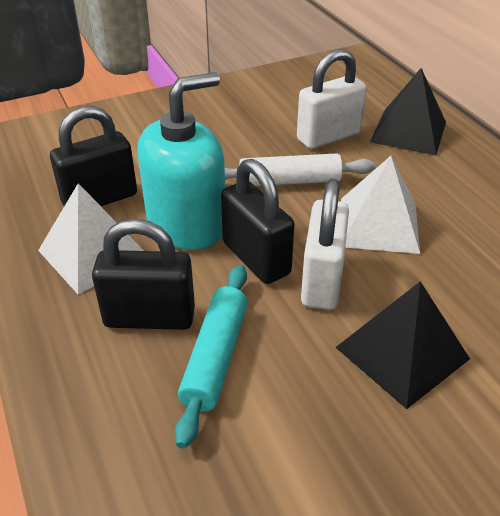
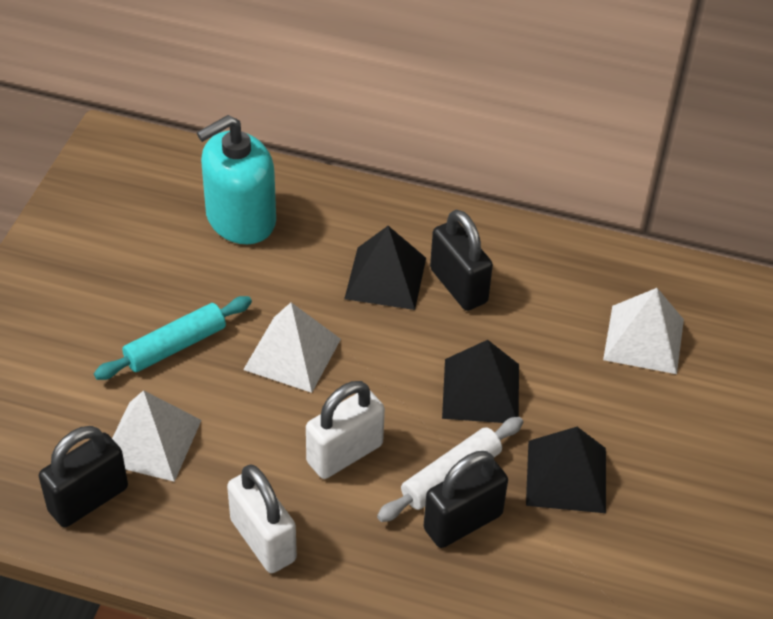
black pyramid: 2 -> 3
white pyramid: 2 -> 3

